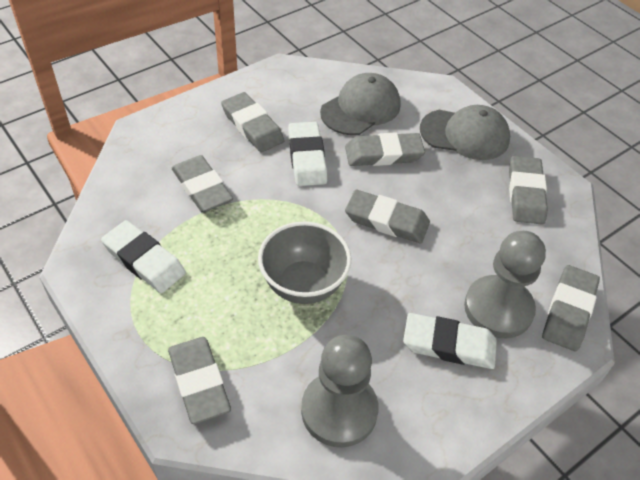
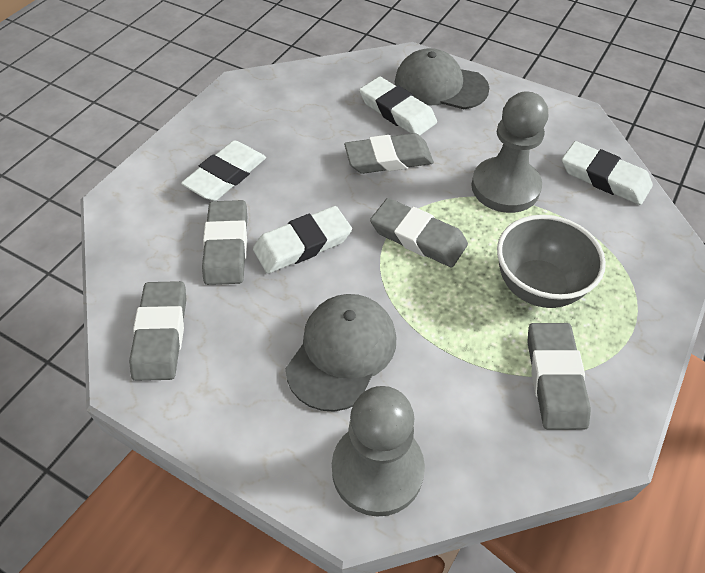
grey eraser: 7 -> 5
white eraser: 3 -> 4

